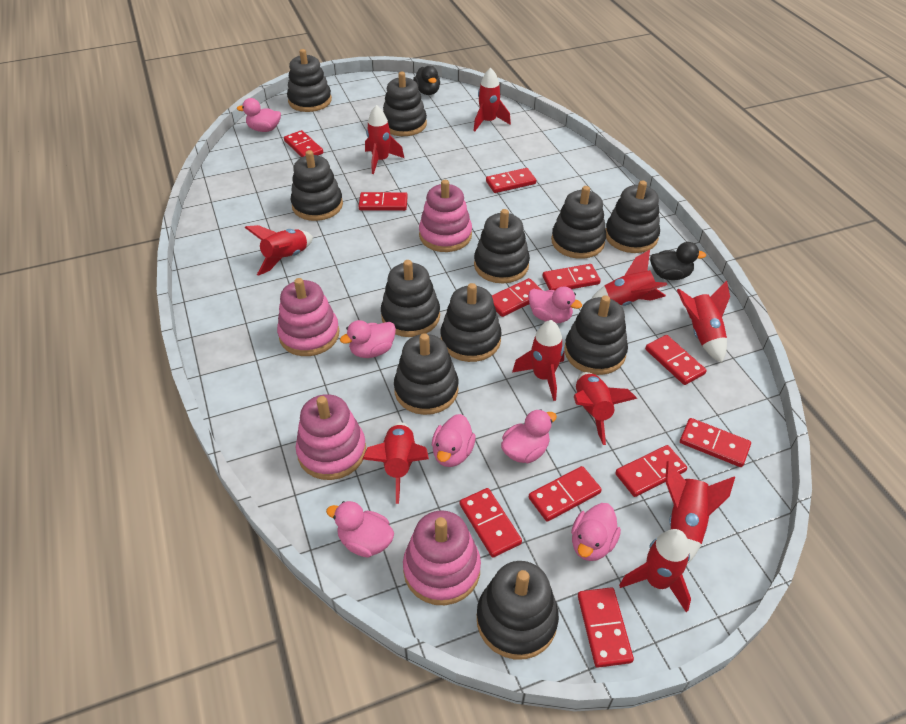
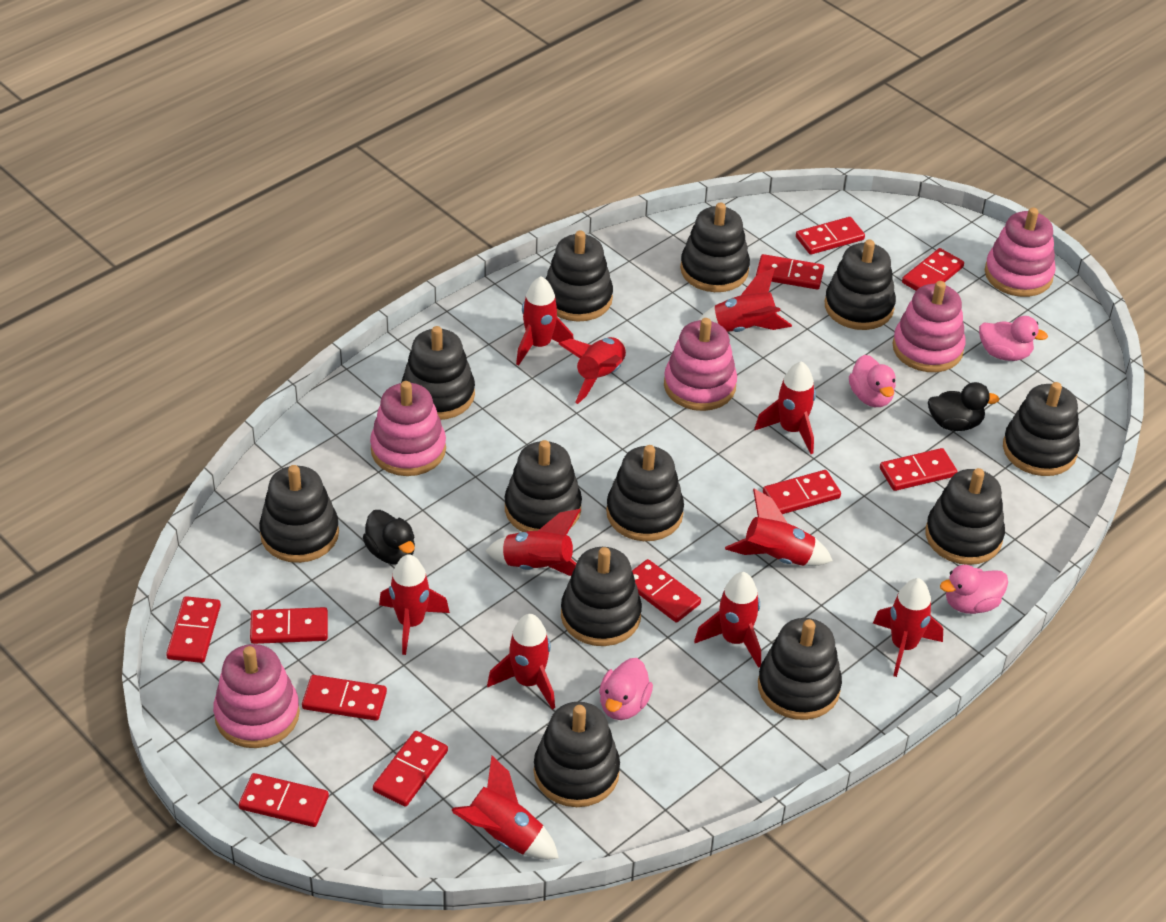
black stacking toy: 11 -> 12
pink duck: 7 -> 4
pink stacking toy: 4 -> 5
red rocket: 10 -> 11

